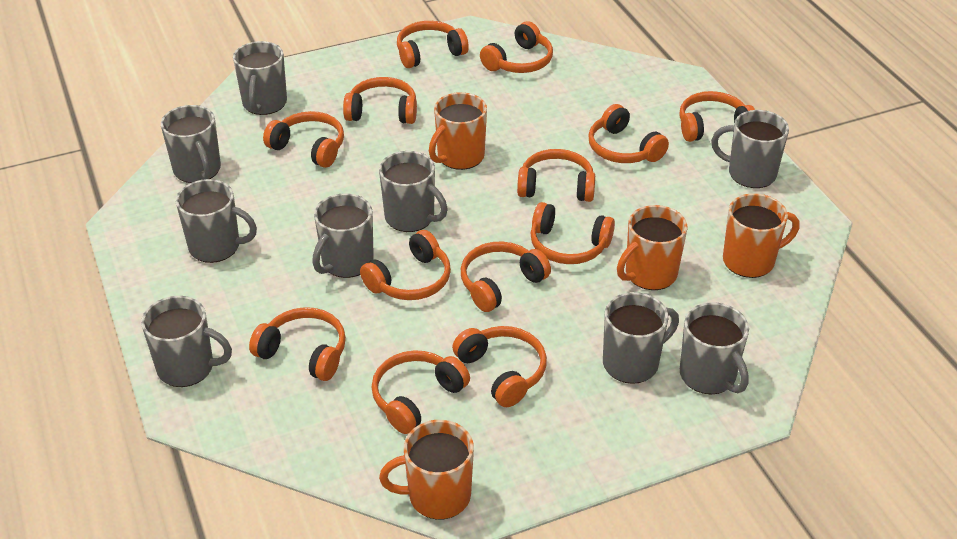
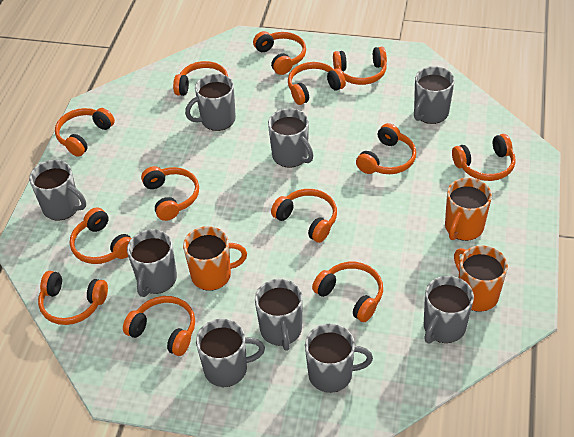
orange mug: 4 -> 3

